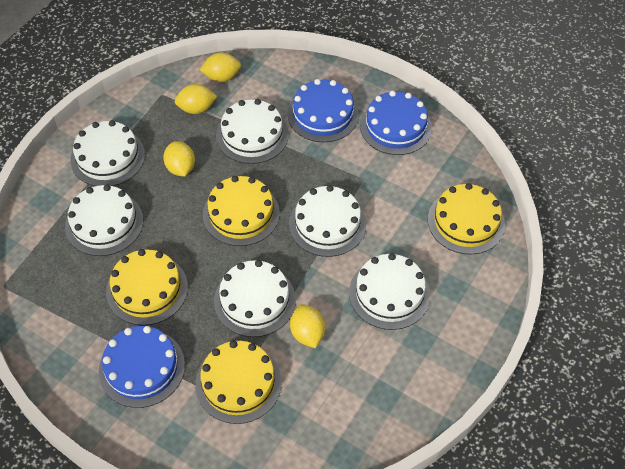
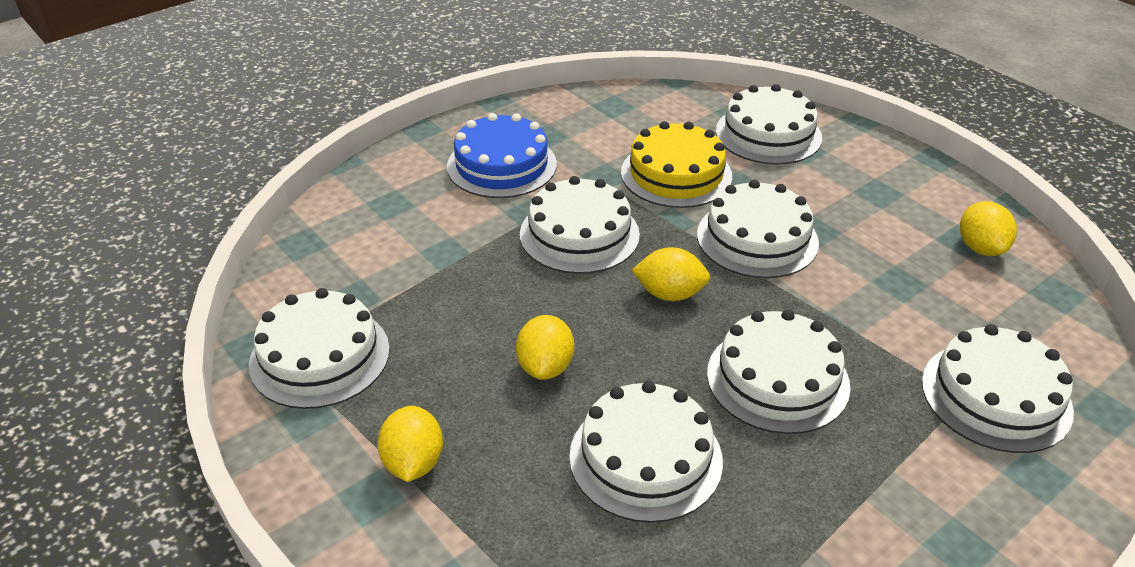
blue cake: 3 -> 1
white cake: 6 -> 7
yellow cake: 4 -> 1

